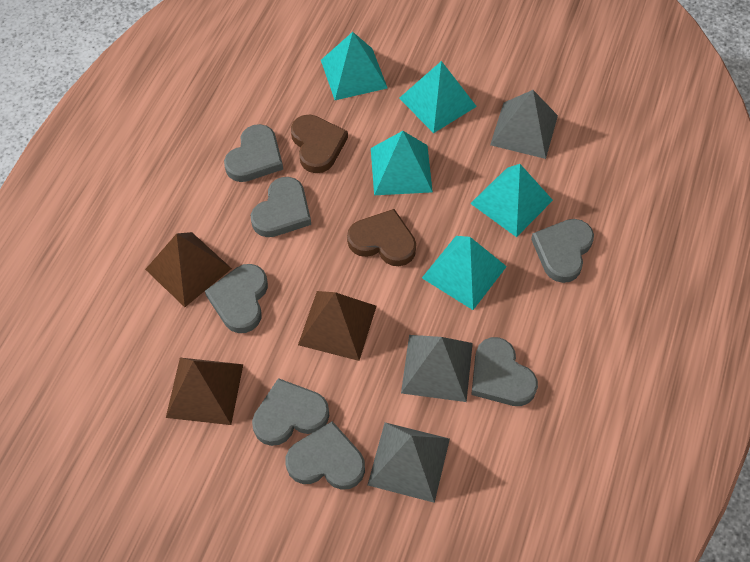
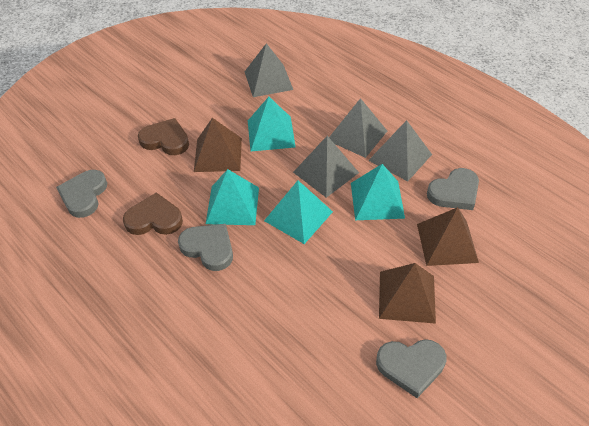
grey heart: 7 -> 4
grey pyramid: 3 -> 4
turquoise pyramid: 5 -> 4

